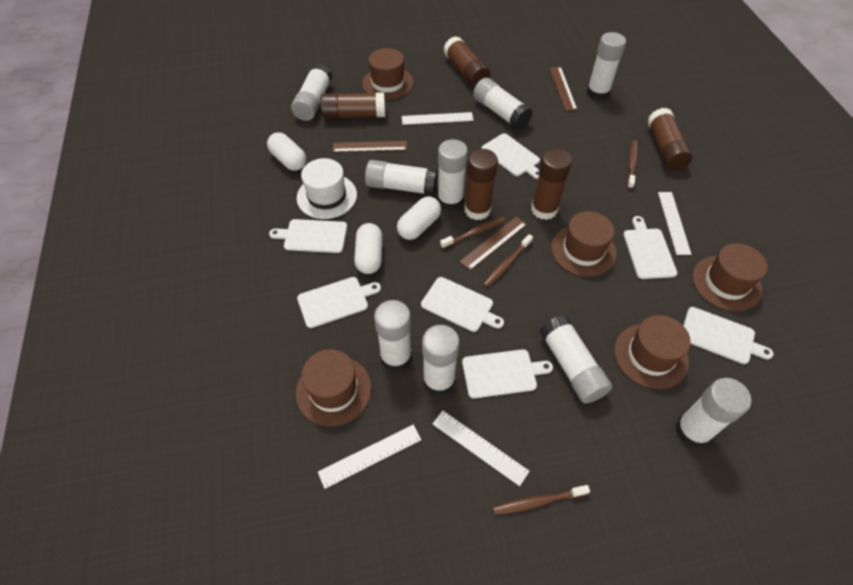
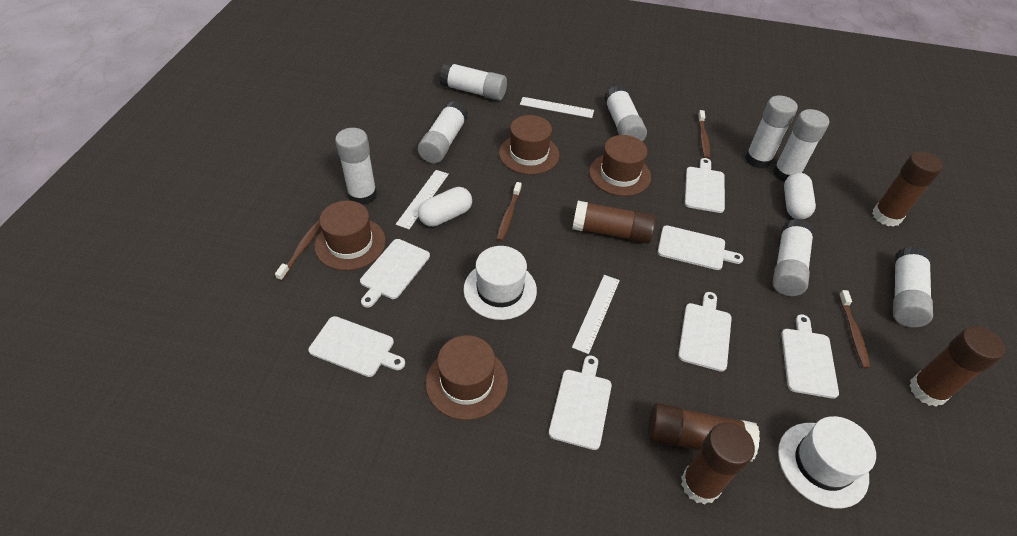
brown hat: 5 -> 4
brown ruler: 3 -> 0
white capsule: 3 -> 2
white glue stick: 9 -> 8
white hat: 1 -> 2
white ruler: 4 -> 3

